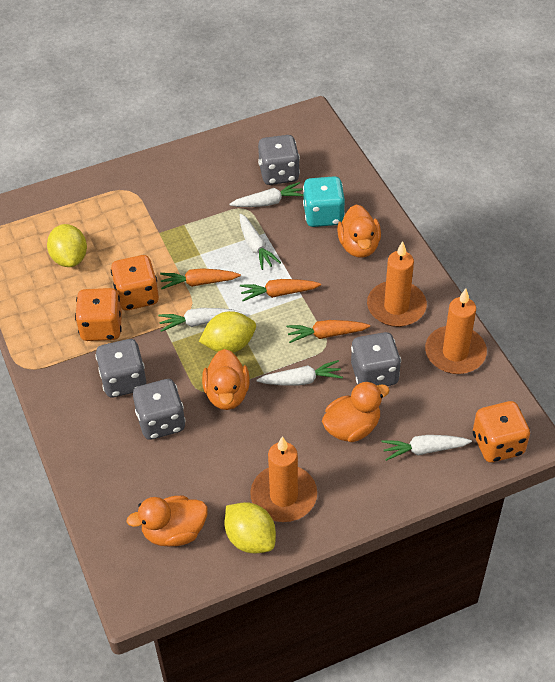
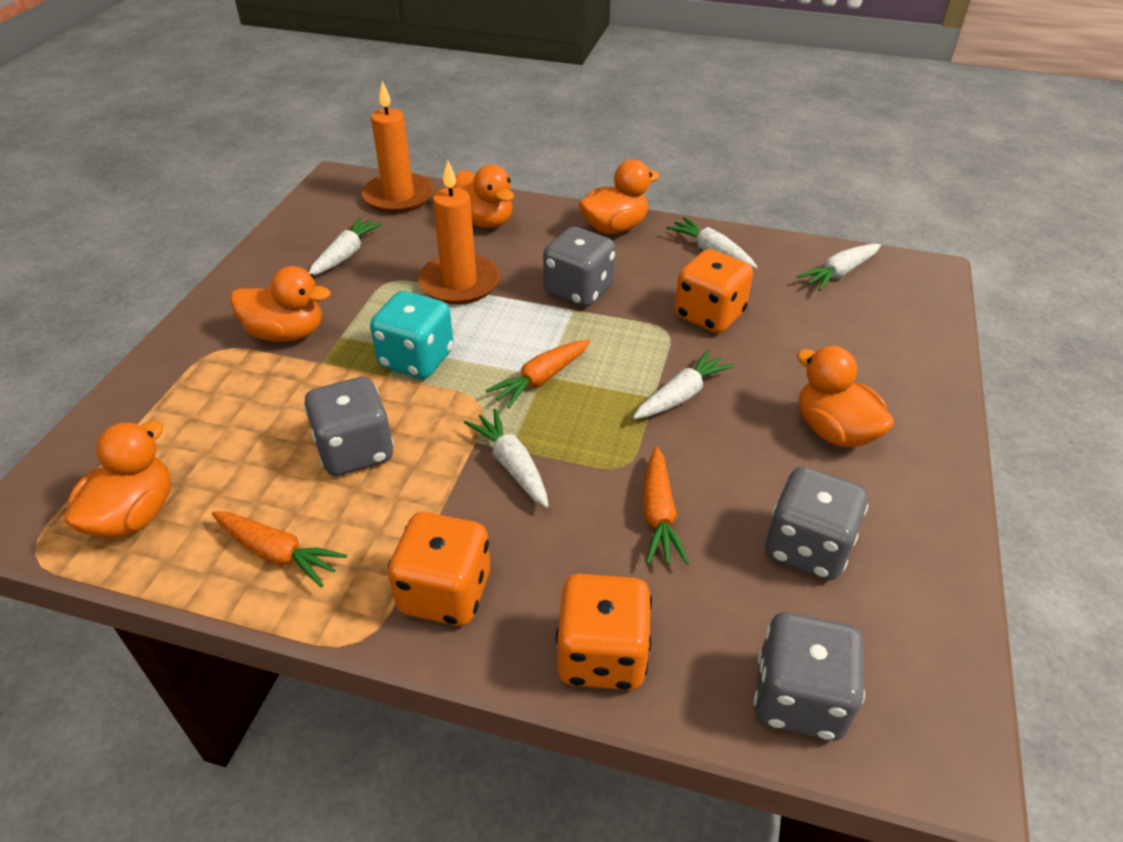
orange candle: 3 -> 2
orange duck: 4 -> 5
yellow lemon: 3 -> 0

